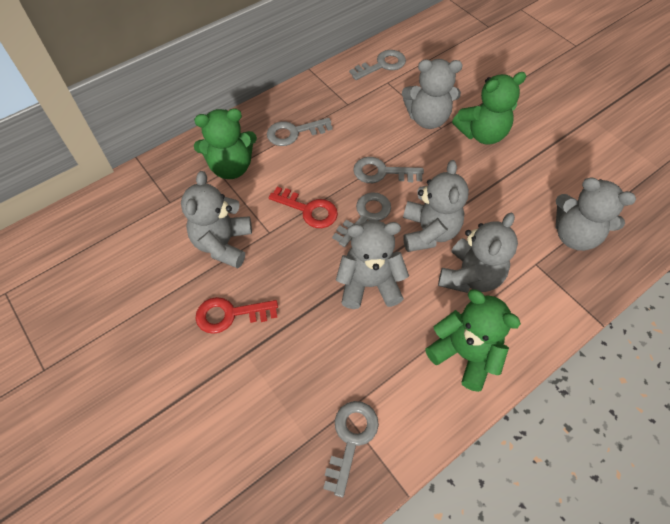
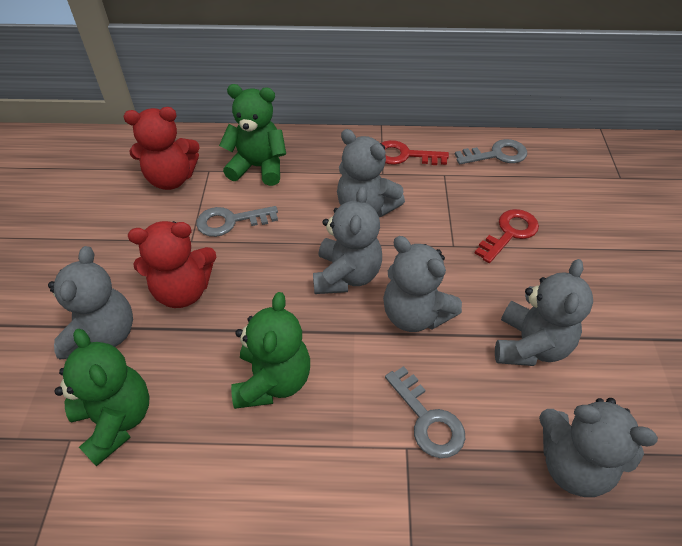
grey key: 5 -> 3
red teddy bear: 0 -> 2

